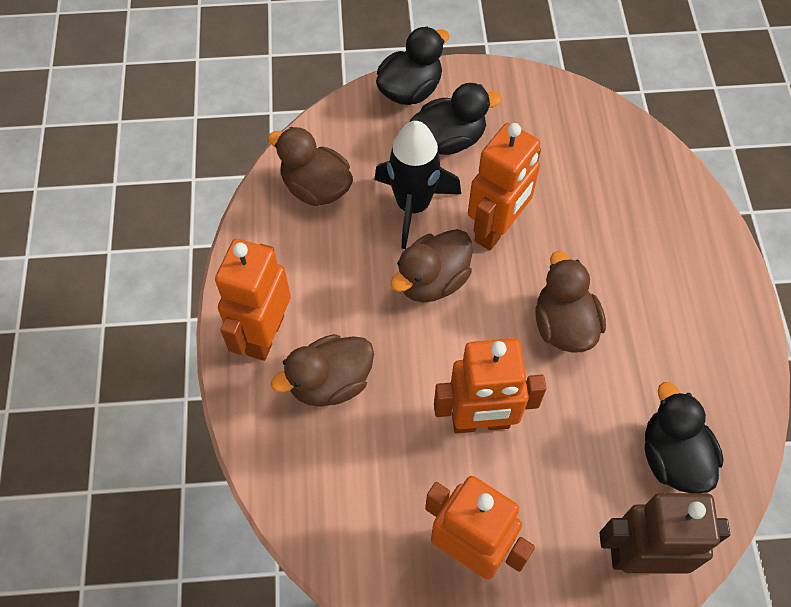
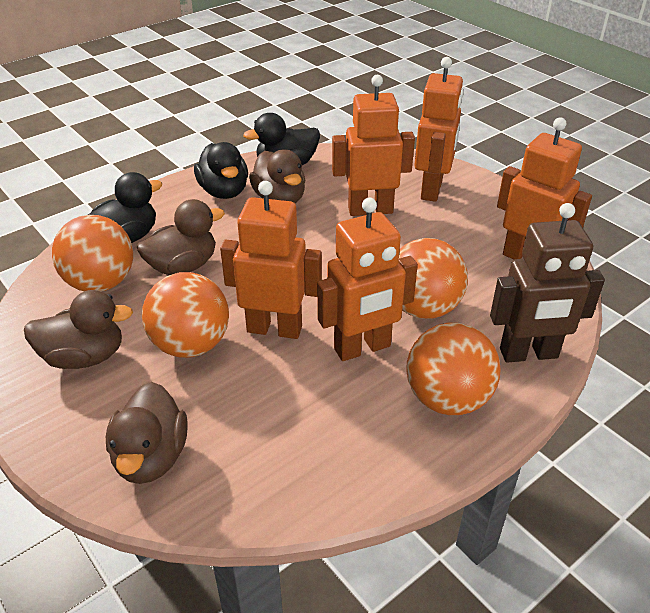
black rocket: 1 -> 0
orange ball: 0 -> 4
orange robot: 4 -> 5

